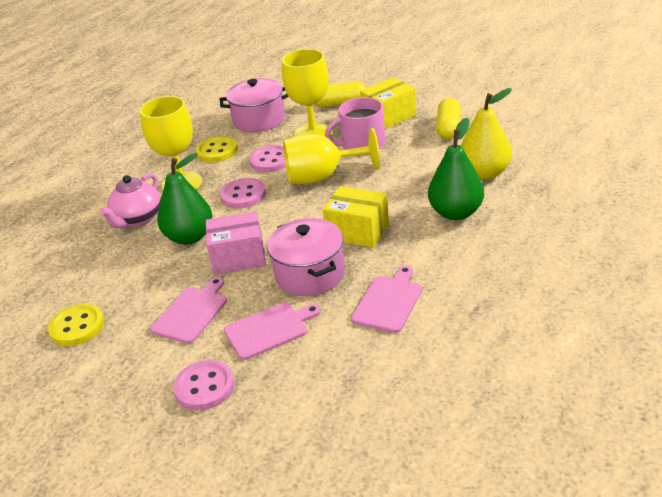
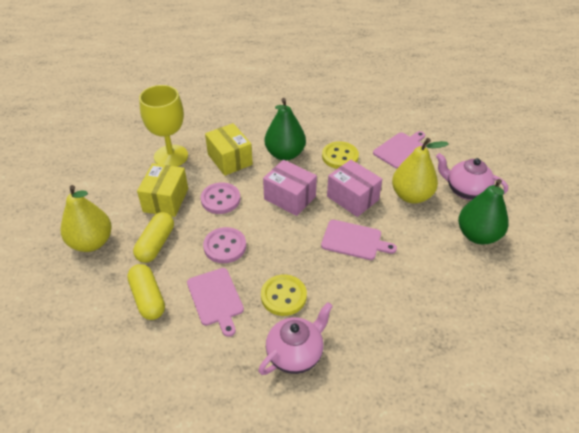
pink box: 1 -> 2
pink button: 3 -> 2
pink mug: 1 -> 0
pink pot: 2 -> 0
pink teapot: 1 -> 2
yellow goblet: 3 -> 1
yellow pear: 1 -> 2

